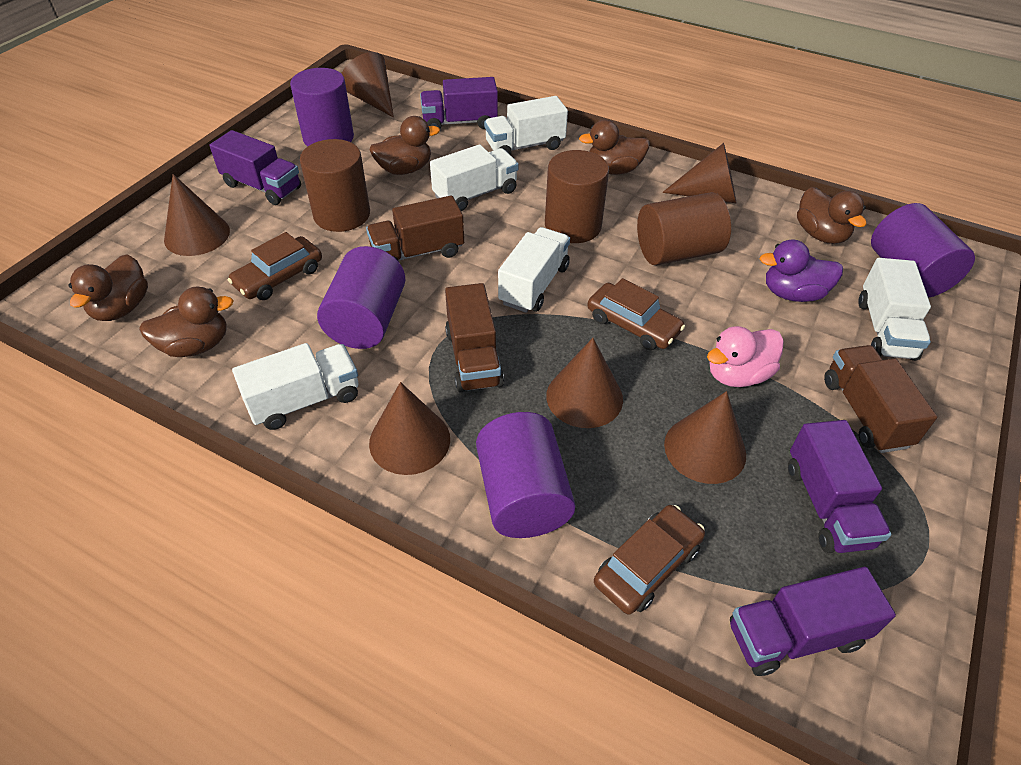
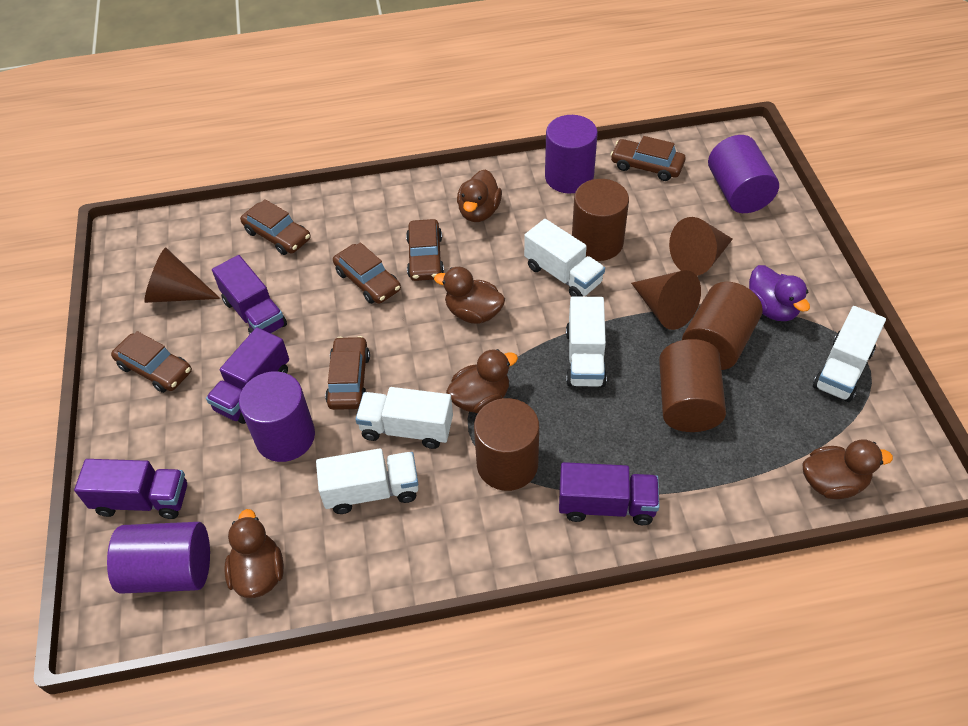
brown car: 3 -> 6
brown cone: 6 -> 3
brown cylinder: 3 -> 4
brown truck: 3 -> 0
pink duck: 1 -> 0

